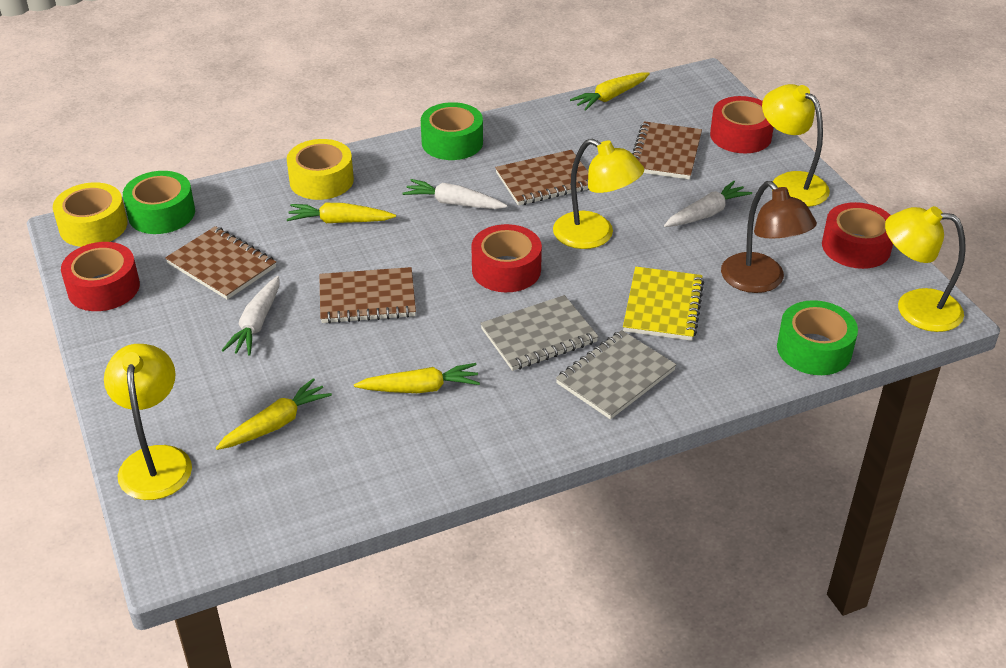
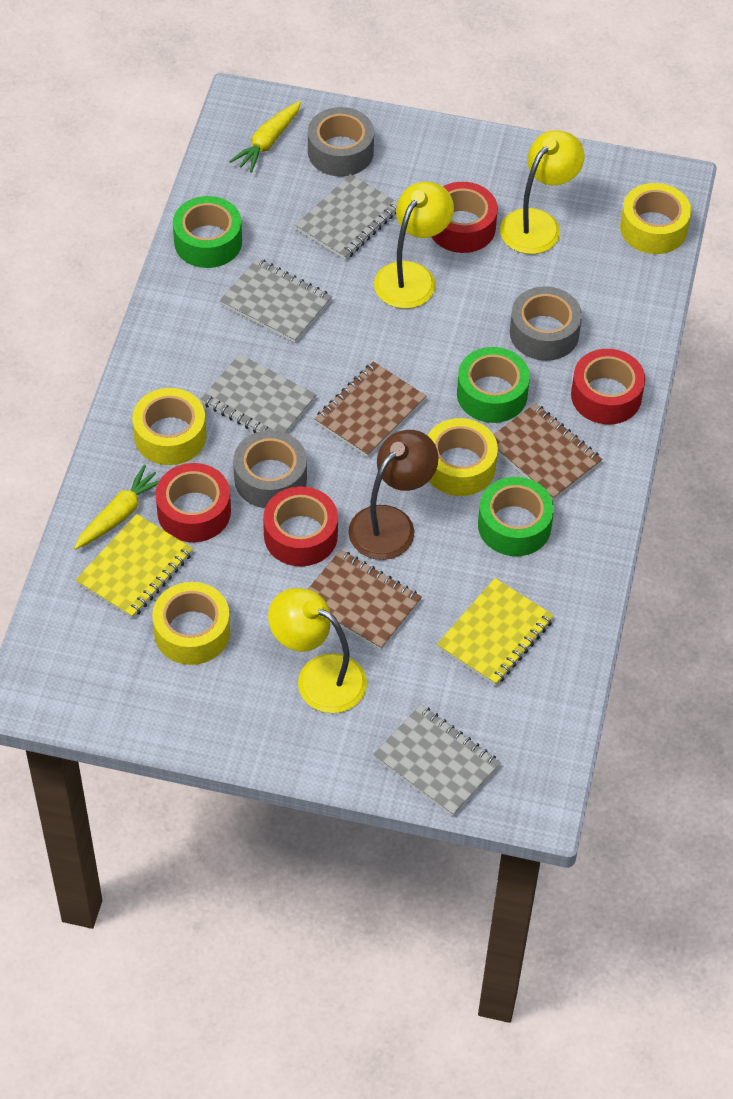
brown notebook: 4 -> 3
grey notebook: 2 -> 4
grey tape: 0 -> 3
white carrot: 3 -> 0
yellow carrot: 4 -> 2
yellow lamp: 4 -> 3
yellow notebook: 1 -> 2
yellow tape: 2 -> 4

